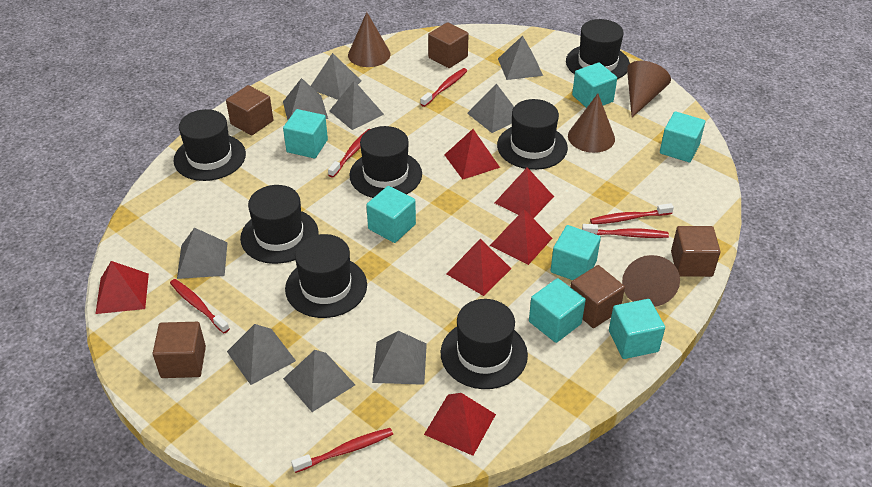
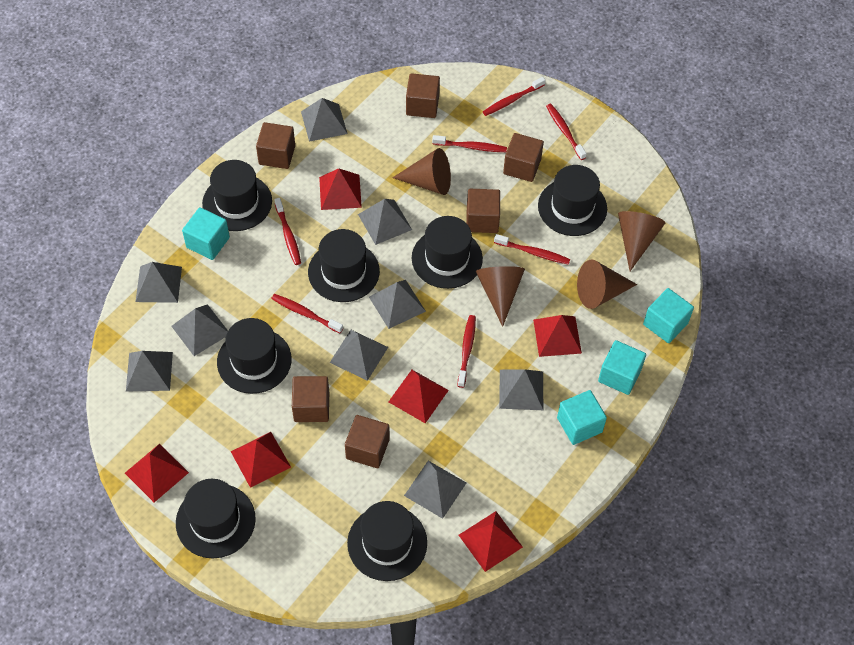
brown cube: 5 -> 6
red toothbrush: 6 -> 7
turquoise cube: 7 -> 4

